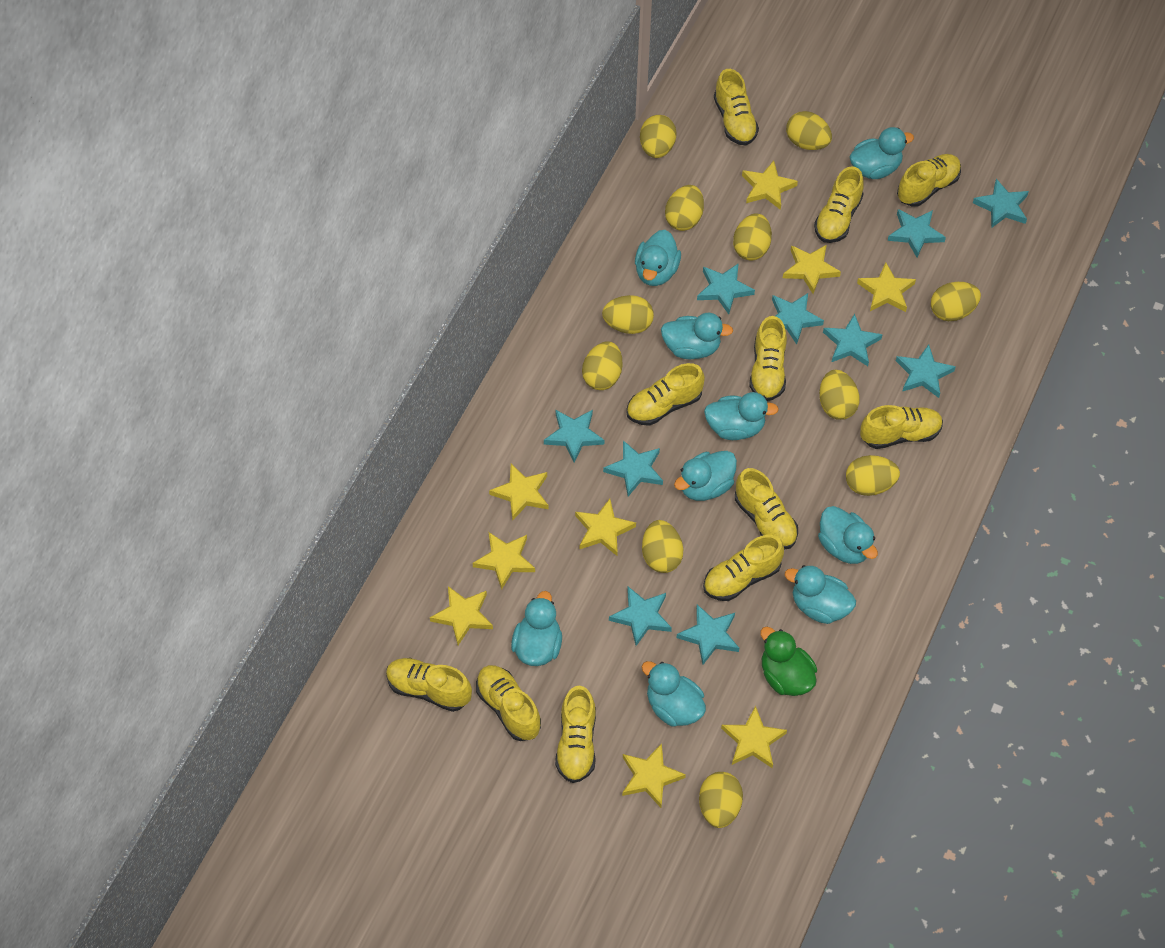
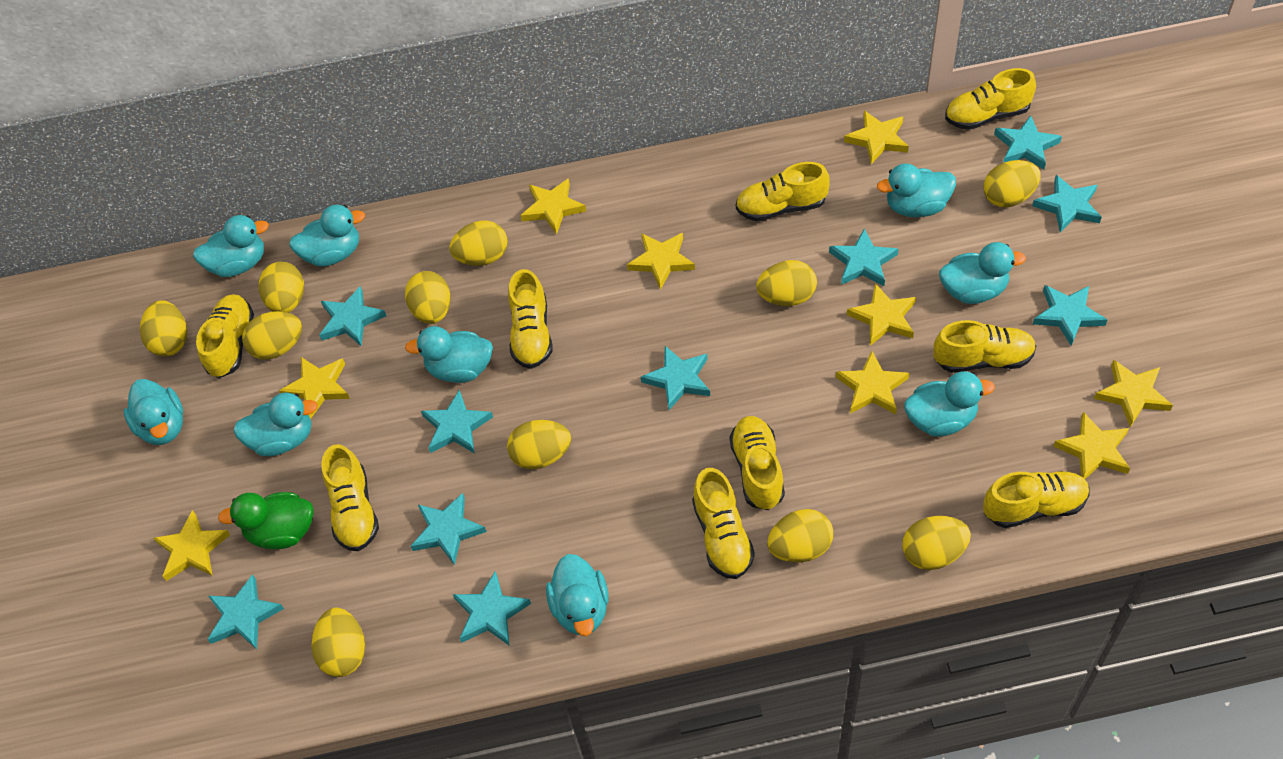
yellow shoe: 11 -> 9

